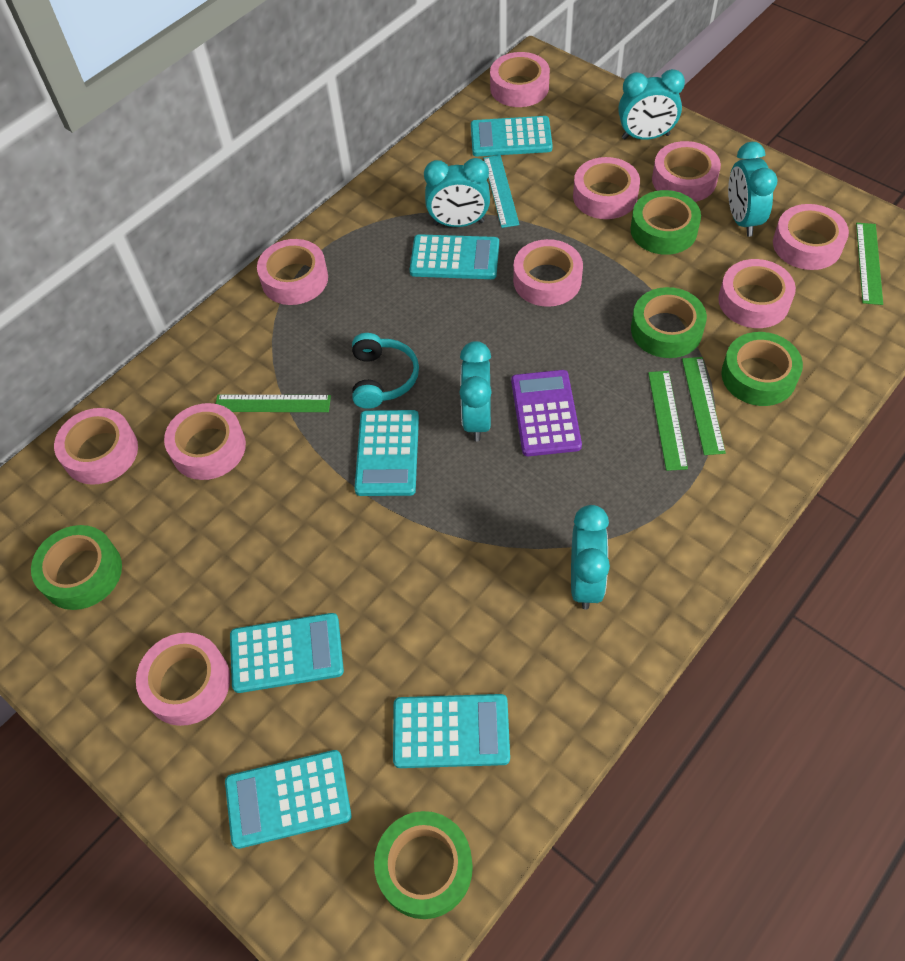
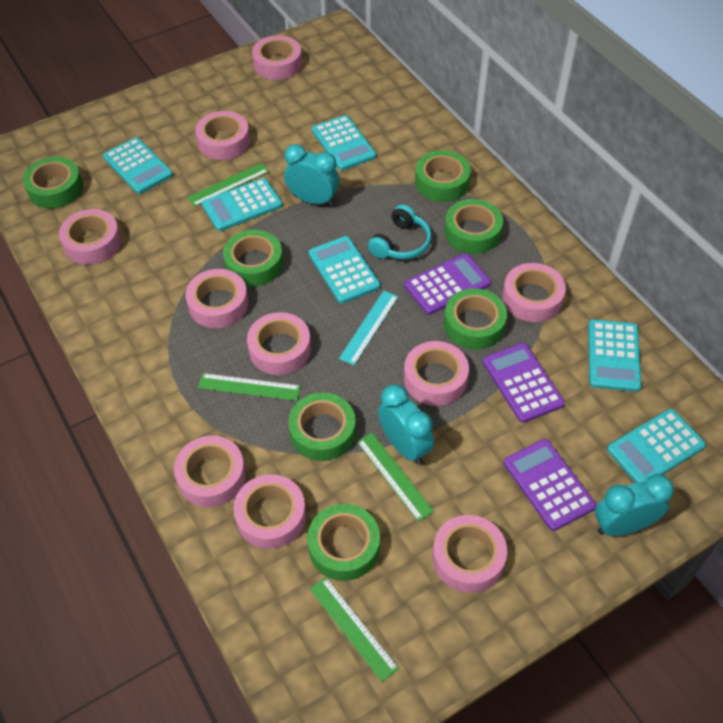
green tape: 5 -> 7
purple calculator: 1 -> 3
turquoise clock: 5 -> 3

